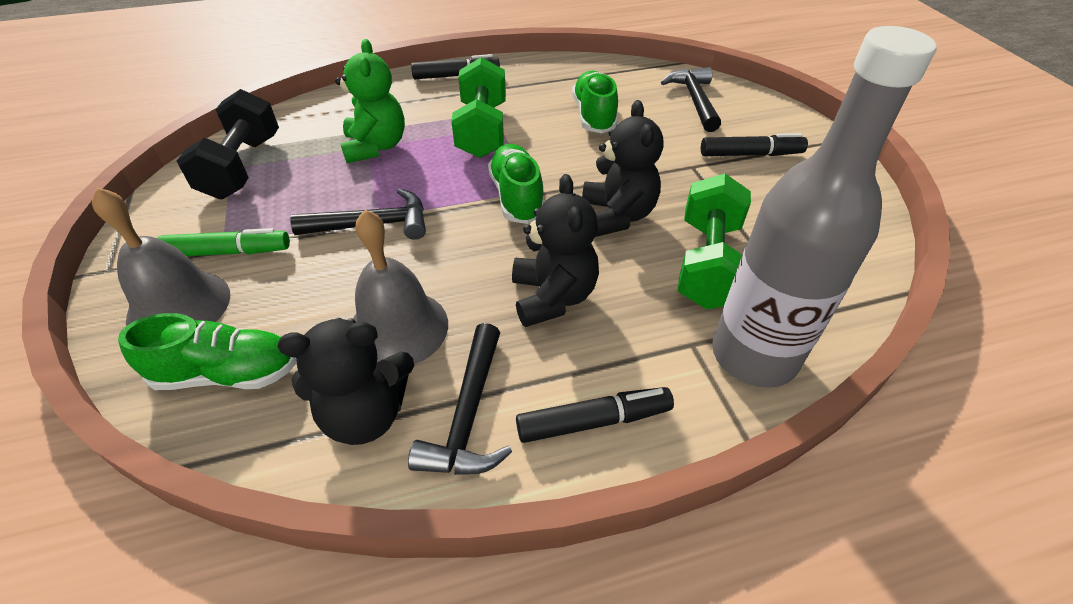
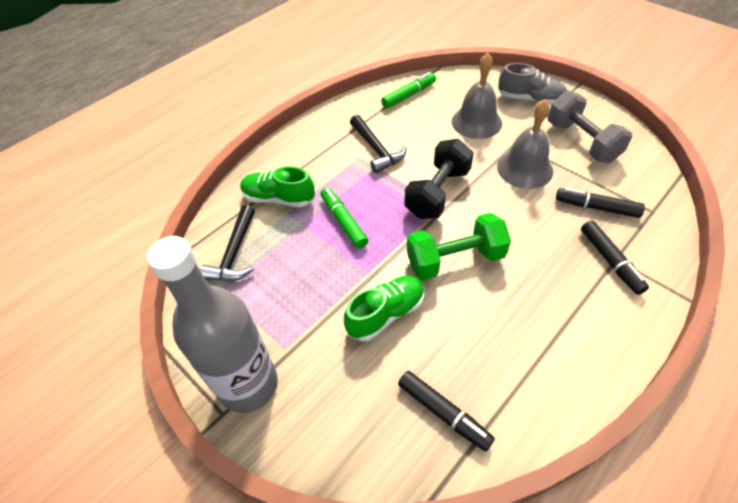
black hammer: 3 -> 2
black teddy bear: 3 -> 0
green dumbbell: 2 -> 1
green marker: 1 -> 2
green shoe: 3 -> 2
green teddy bear: 1 -> 0
grey dumbbell: 0 -> 1
grey shoe: 0 -> 1

